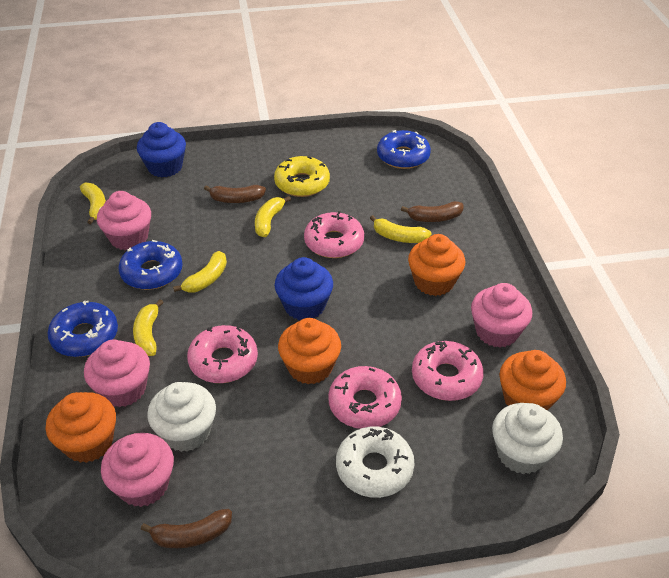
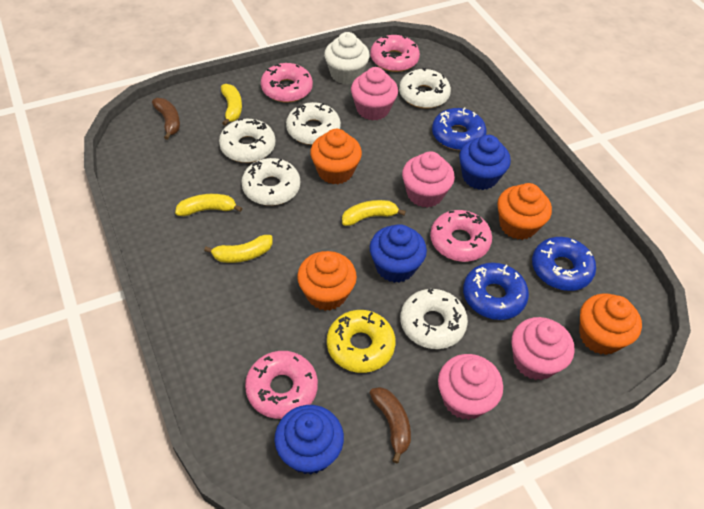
blue cupcake: 2 -> 3
brown banana: 3 -> 2
white cupcake: 2 -> 1
white donut: 1 -> 5
yellow banana: 5 -> 4

